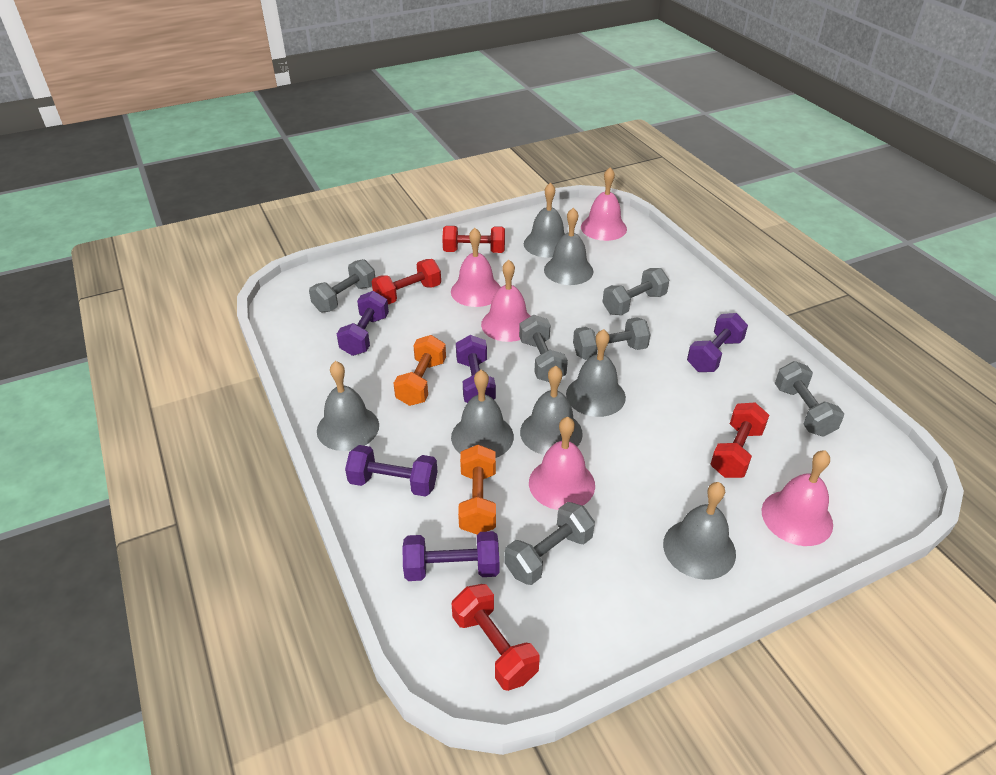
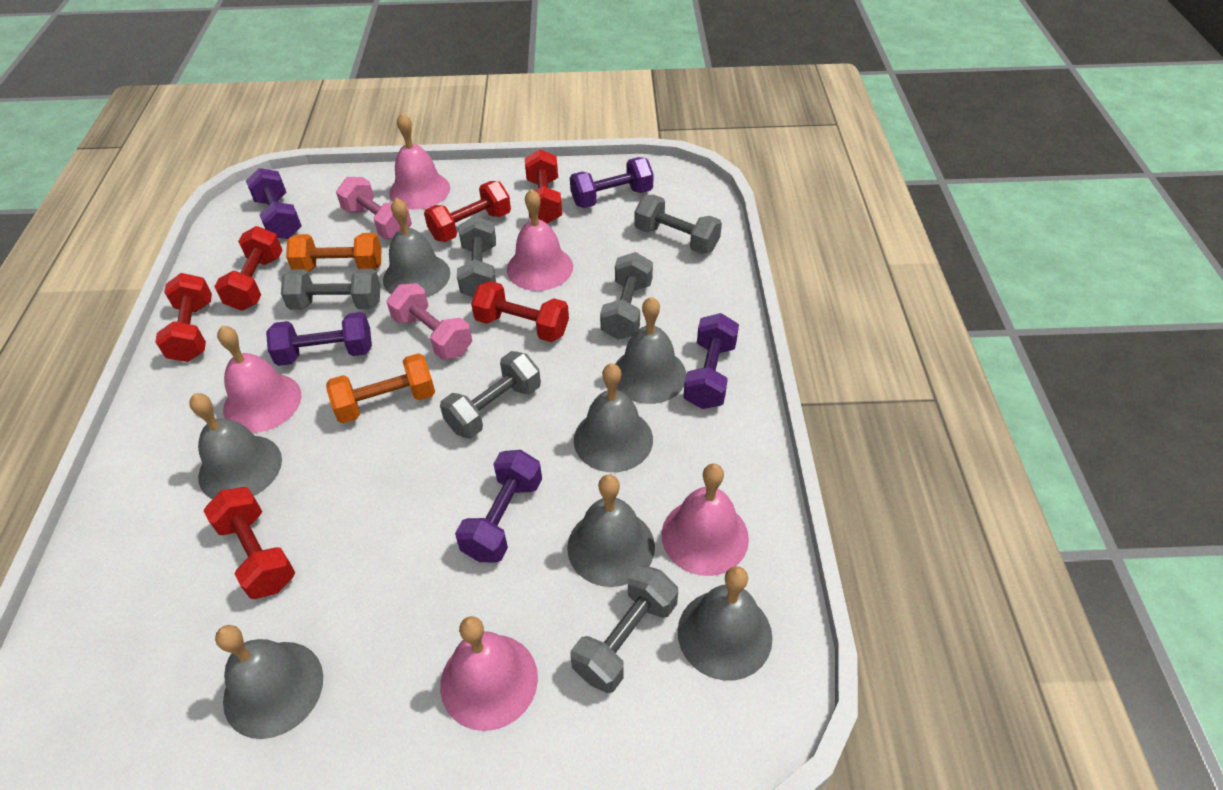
pink dumbbell: 0 -> 2
red dumbbell: 4 -> 6

